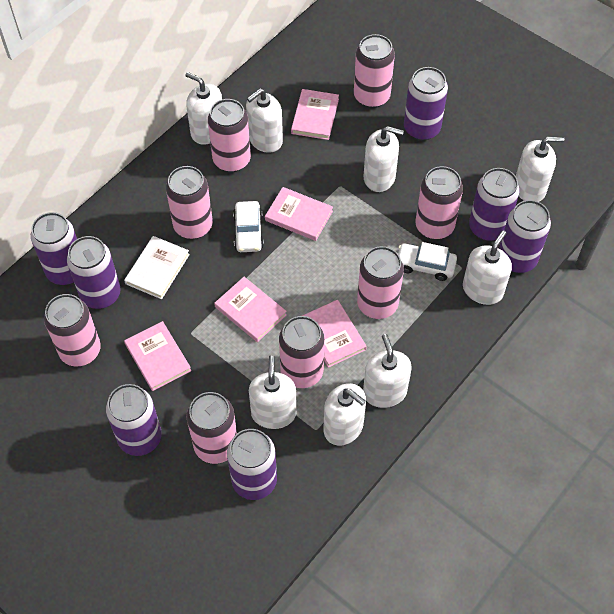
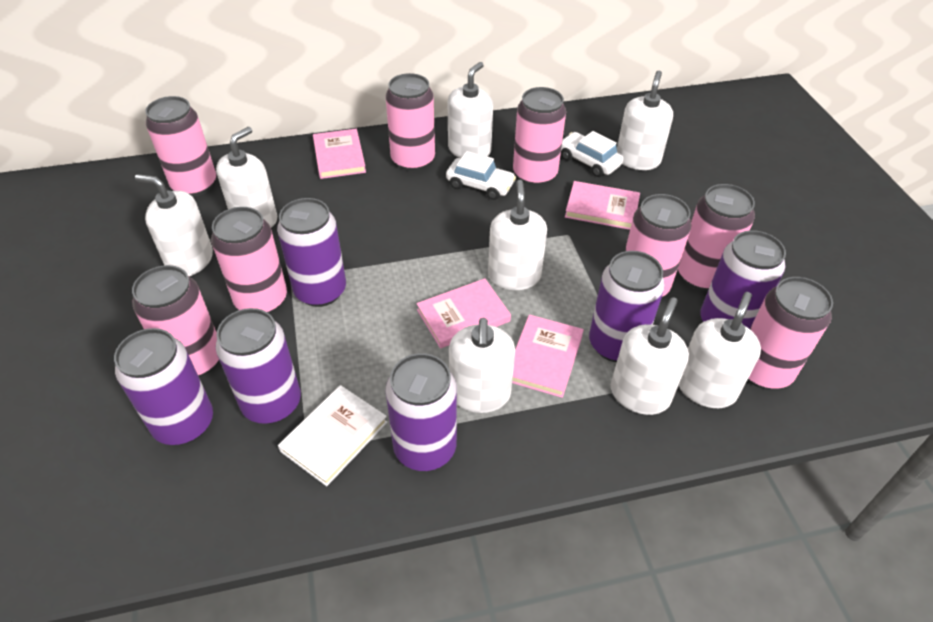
pink book: 5 -> 4
purple can: 7 -> 6

